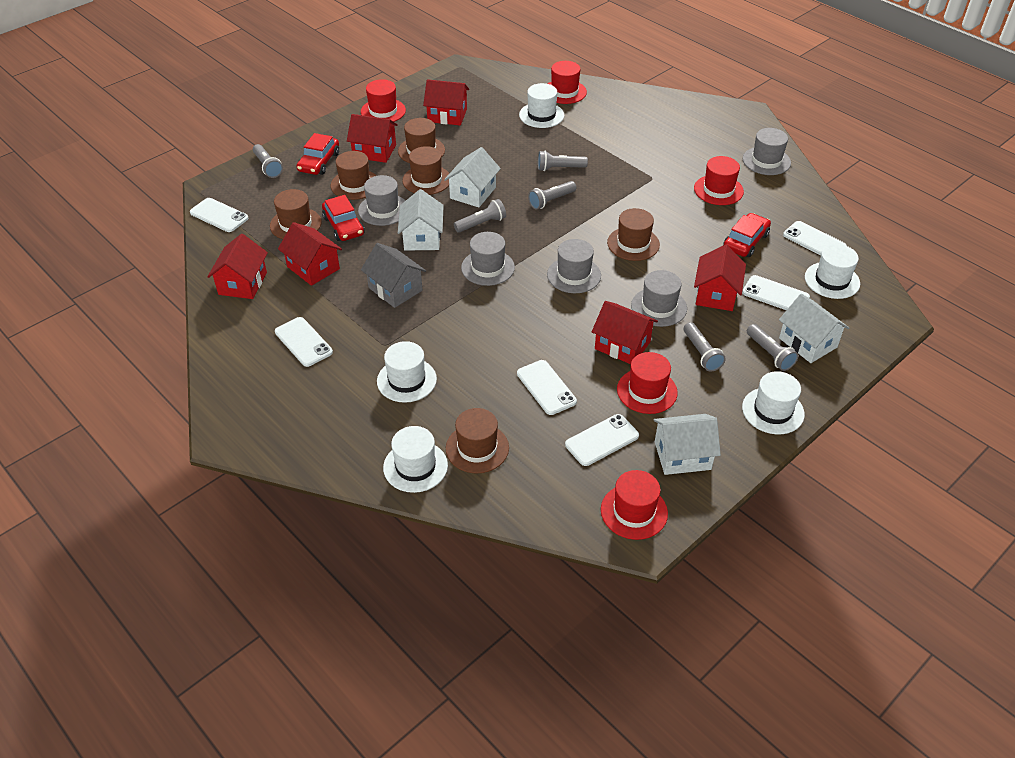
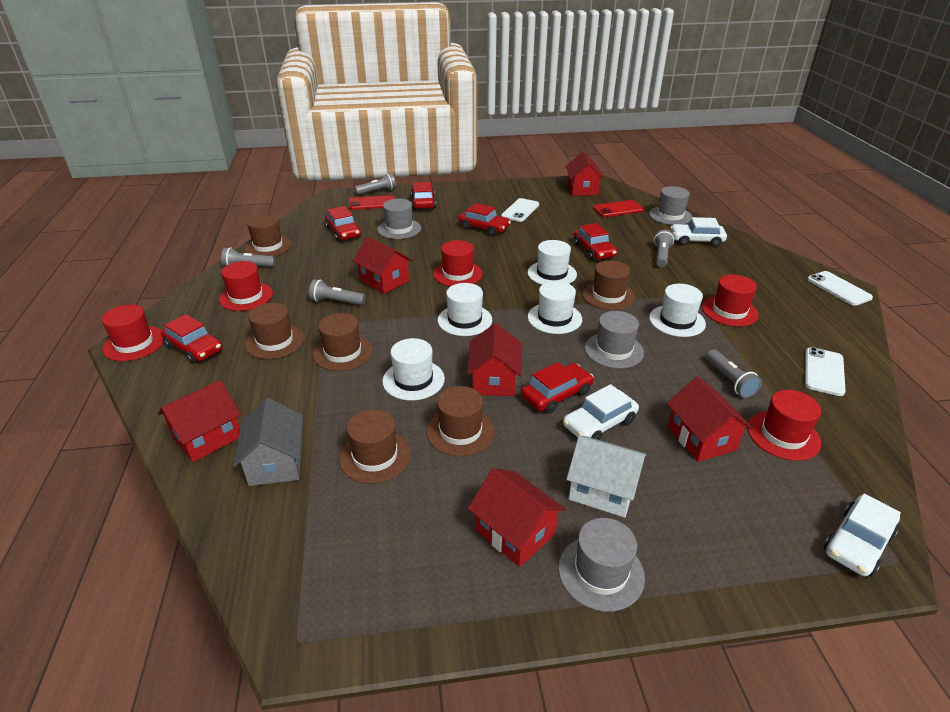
grey flashlight: 6 -> 5
grey hat: 5 -> 4
red car: 3 -> 6
red phone: 0 -> 2
white car: 0 -> 3
white house: 4 -> 1
white phone: 6 -> 3

